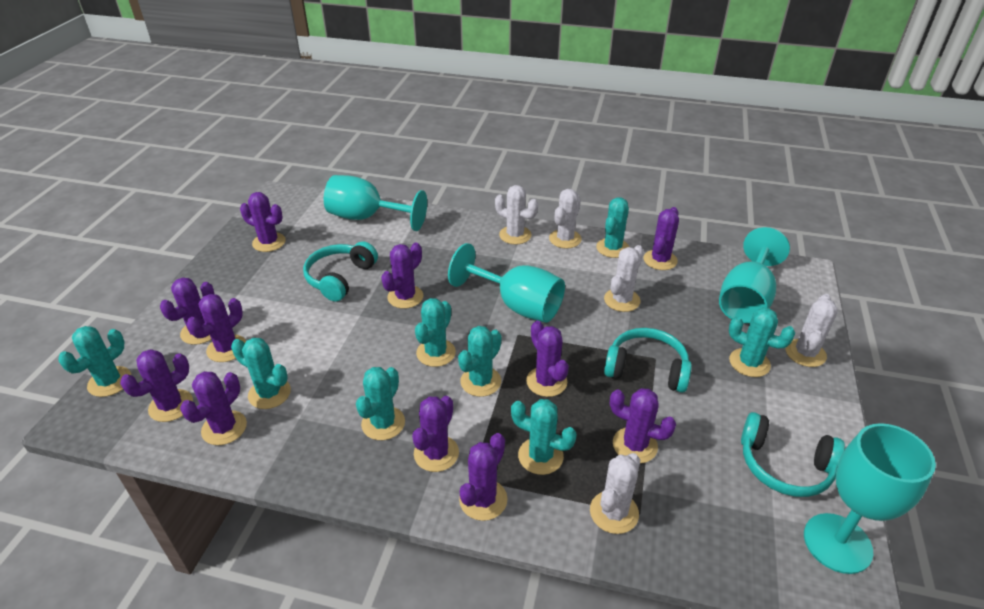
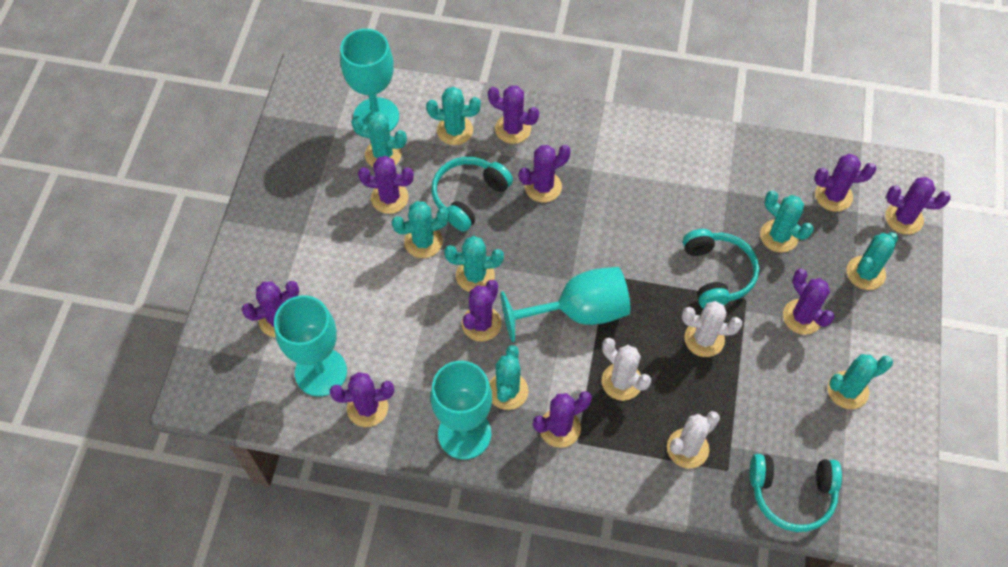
purple cactus: 11 -> 10
white cactus: 5 -> 3

